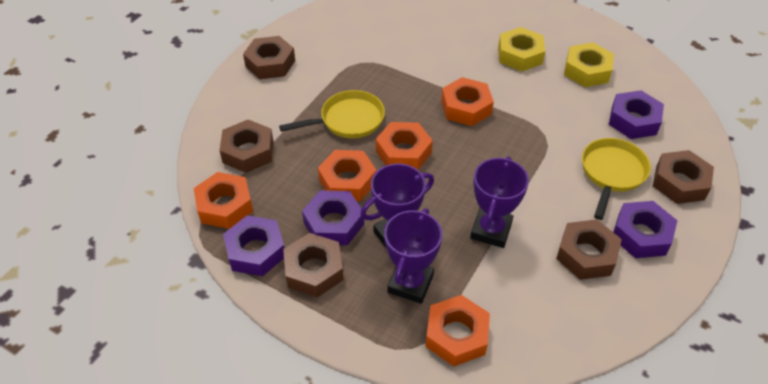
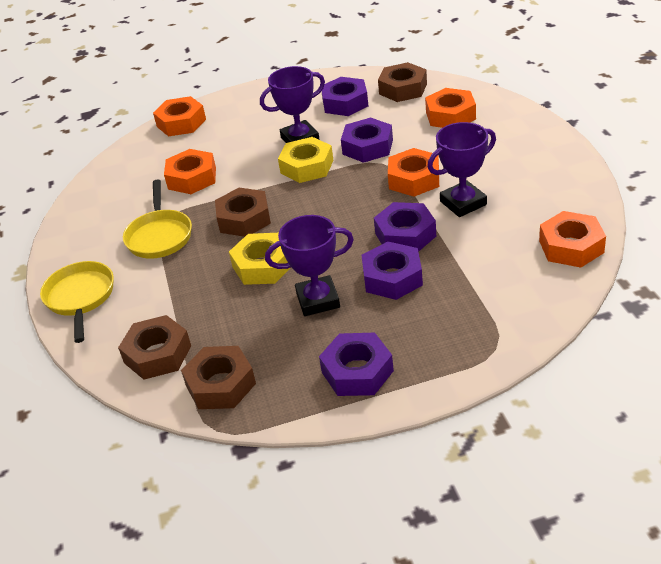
brown nut: 5 -> 4
purple nut: 4 -> 5

